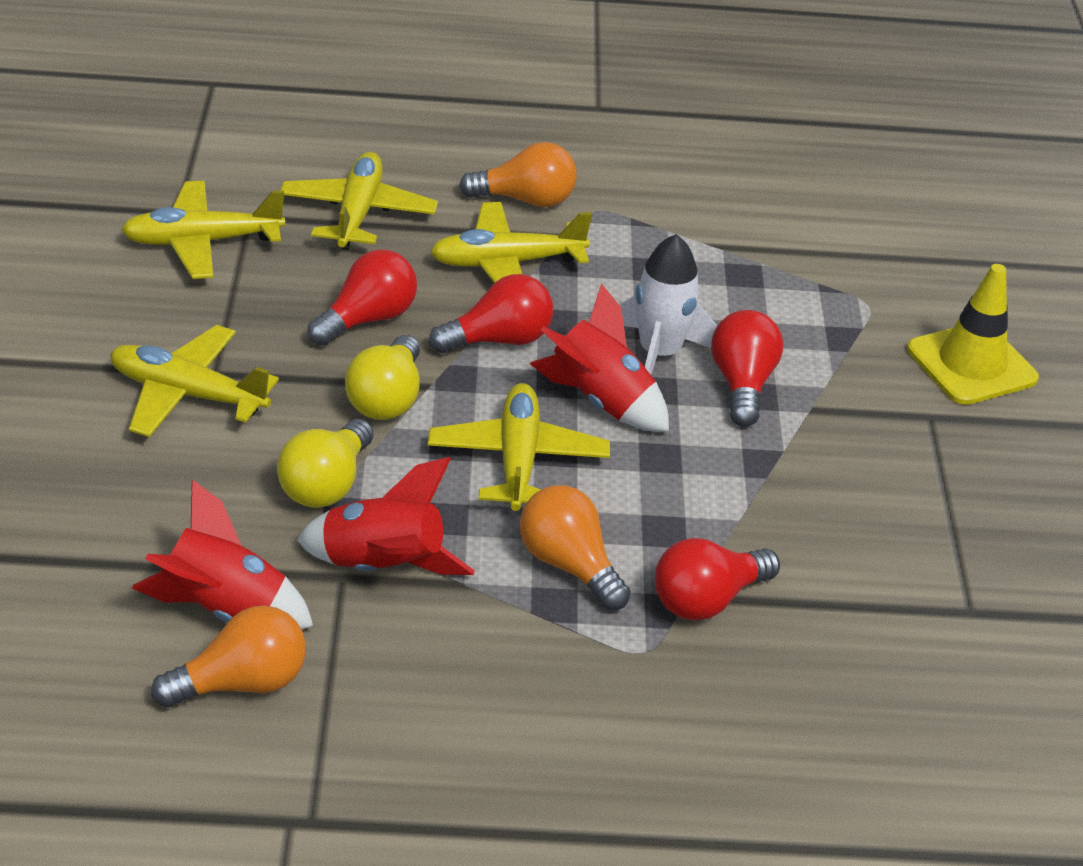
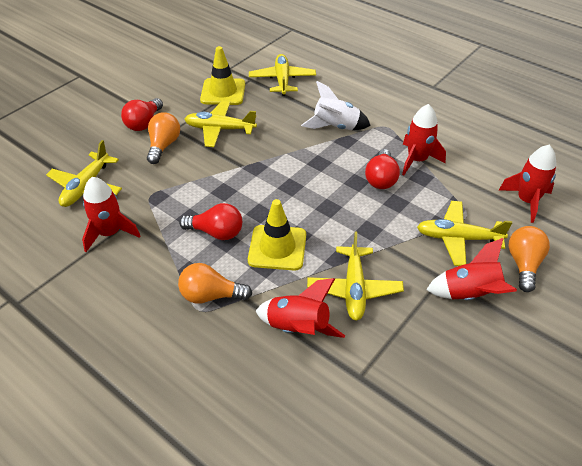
red light bulb: 4 -> 3
red rocket: 3 -> 5
yellow light bulb: 2 -> 0
yellow traffic cone: 1 -> 2

